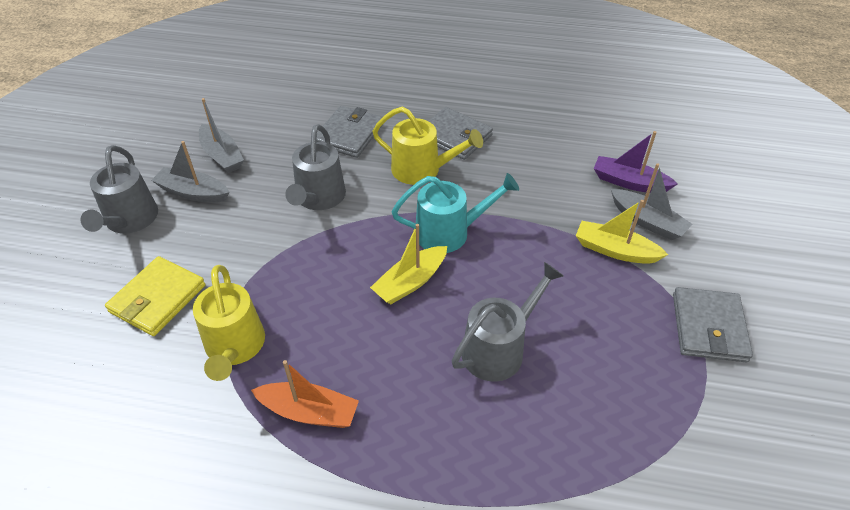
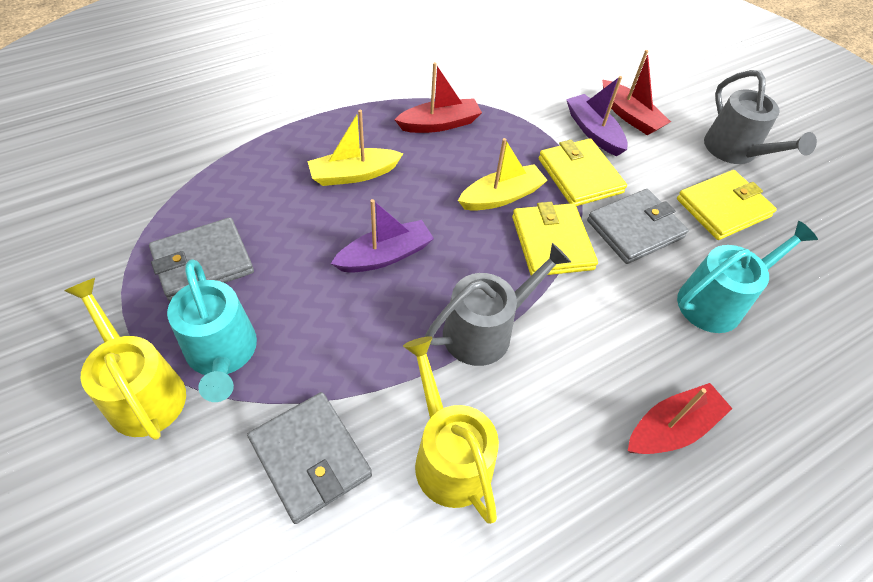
grey boat: 3 -> 0
grey watering can: 3 -> 2
orange boat: 1 -> 0
purple boat: 1 -> 2
red boat: 0 -> 3
turquoise watering can: 1 -> 2
yellow wallet: 1 -> 3

